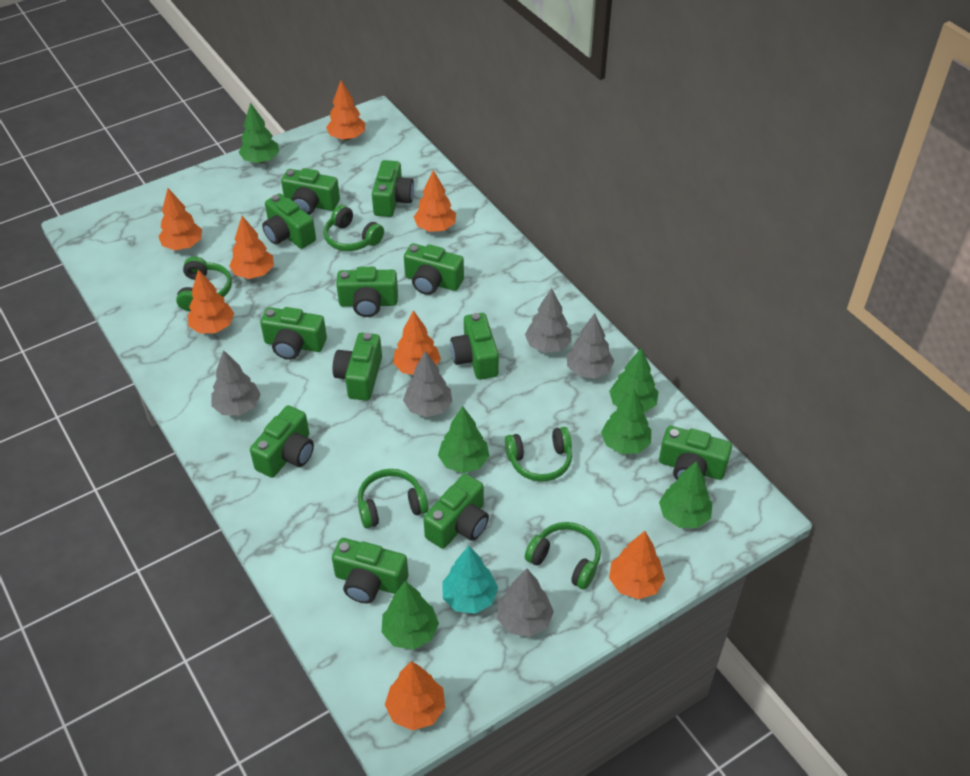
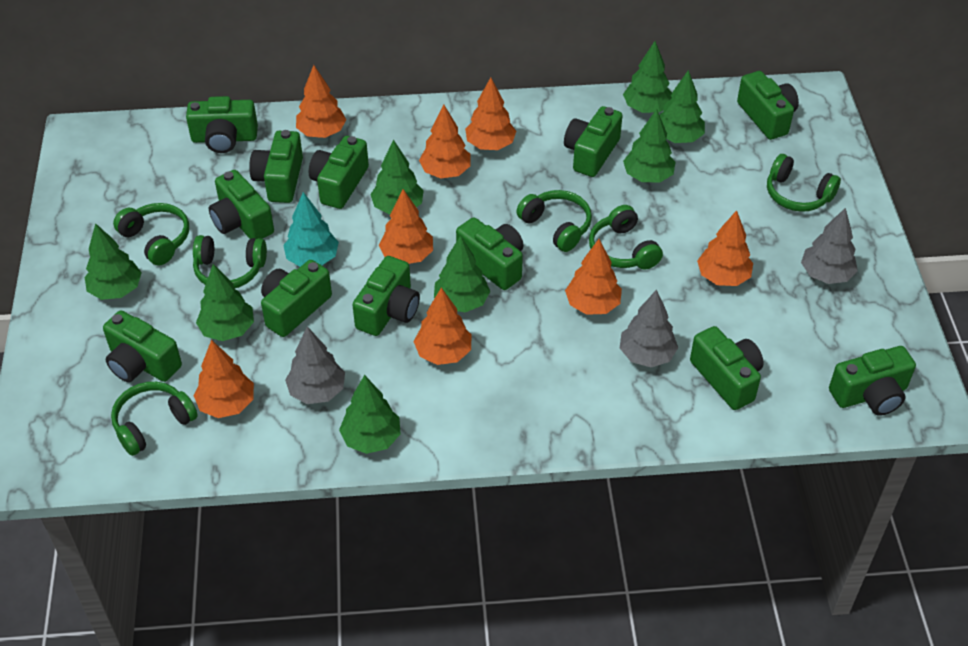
green headphones: 5 -> 6
green tree: 6 -> 8
grey tree: 5 -> 3

